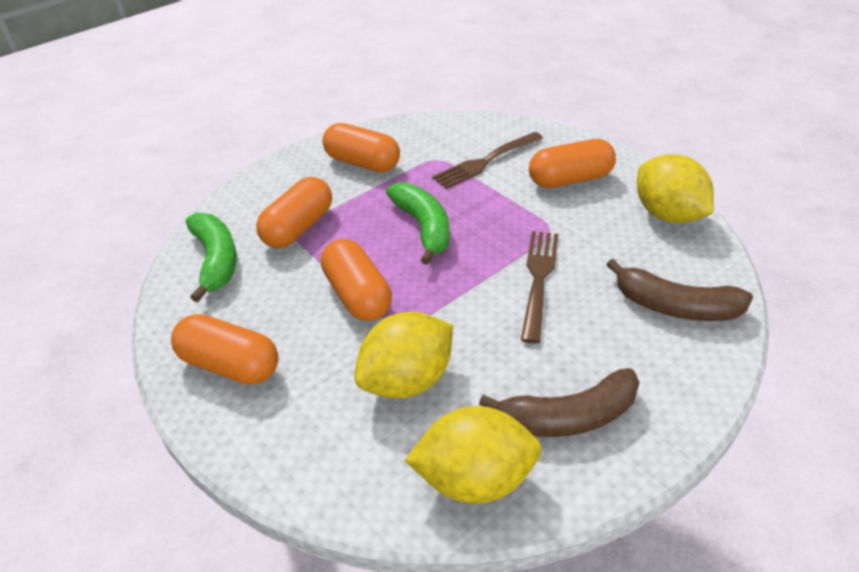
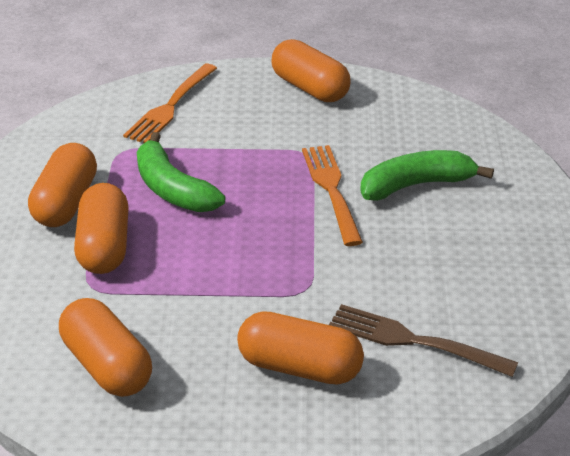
brown banana: 2 -> 0
brown fork: 2 -> 1
orange fork: 0 -> 2
yellow lemon: 3 -> 0

